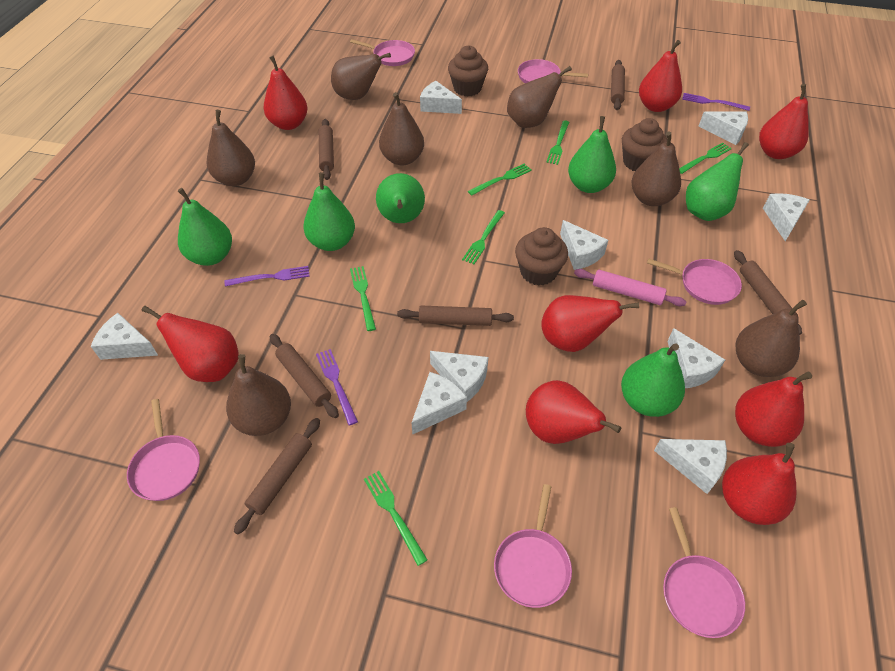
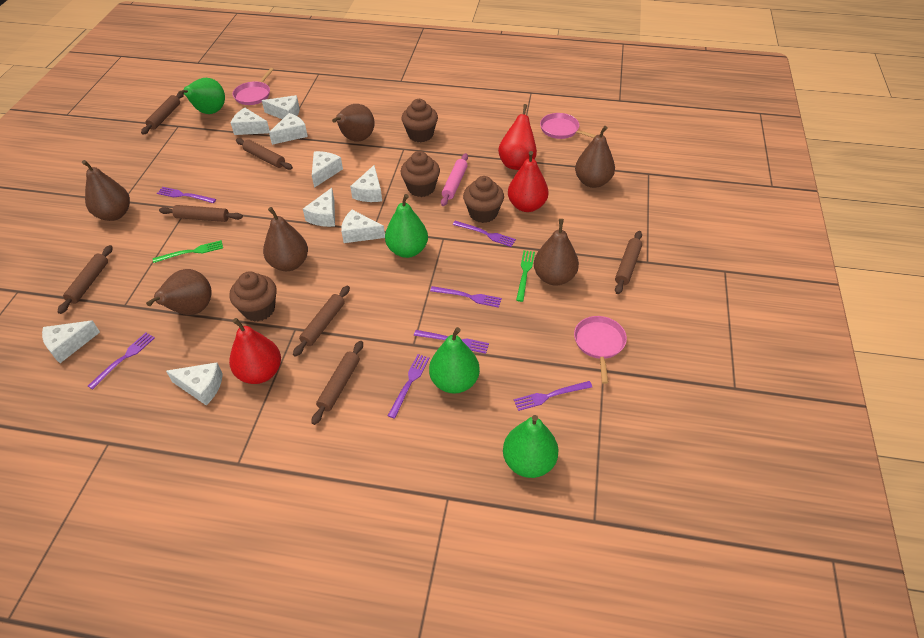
brown cupcake: 3 -> 4
brown pear: 7 -> 6
brown rolling pin: 6 -> 7
green fork: 6 -> 2
green pear: 6 -> 4
pink pan: 6 -> 3
purple fork: 3 -> 7
red pear: 8 -> 3

